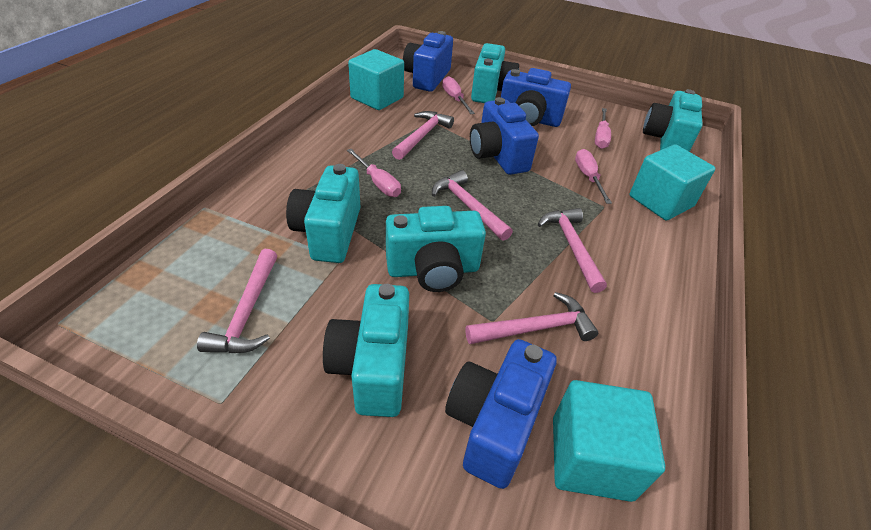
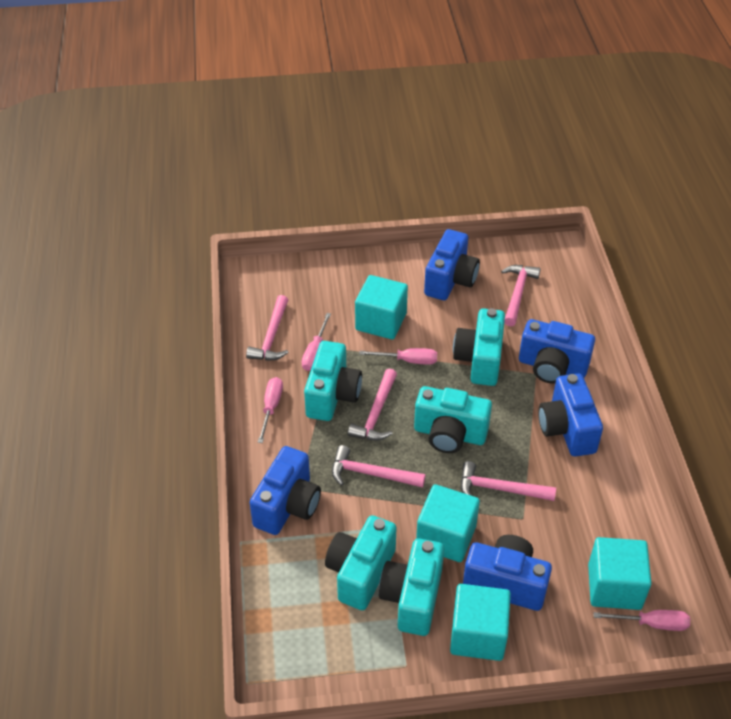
blue camera: 4 -> 5
turquoise cube: 3 -> 4

